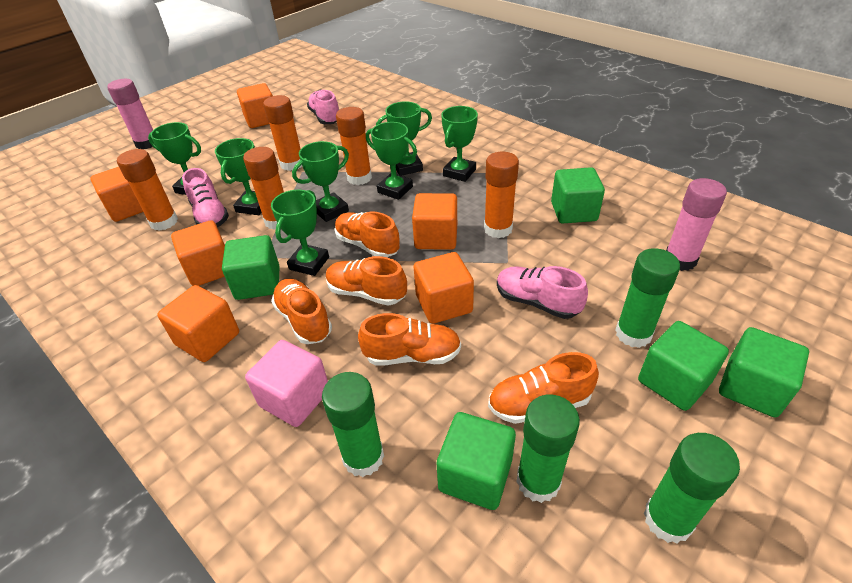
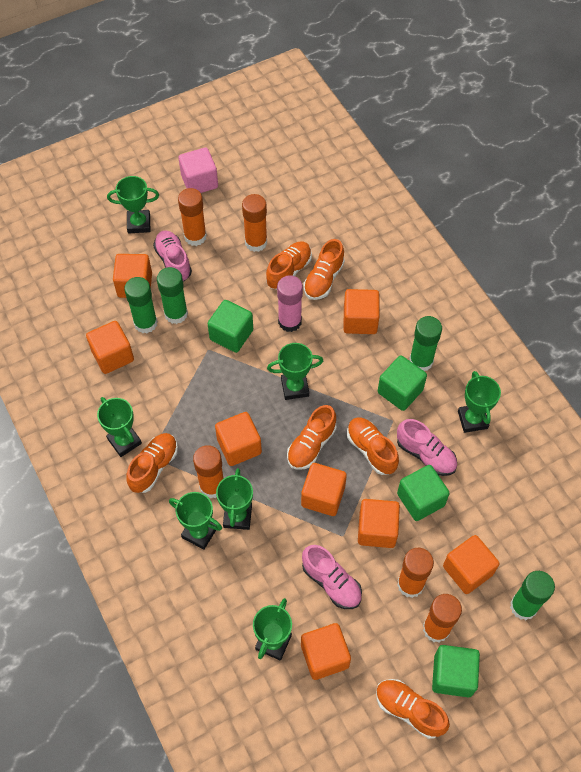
green cube: 5 -> 4
orange cube: 6 -> 8
orange shoe: 5 -> 6
pink glue stick: 2 -> 1

